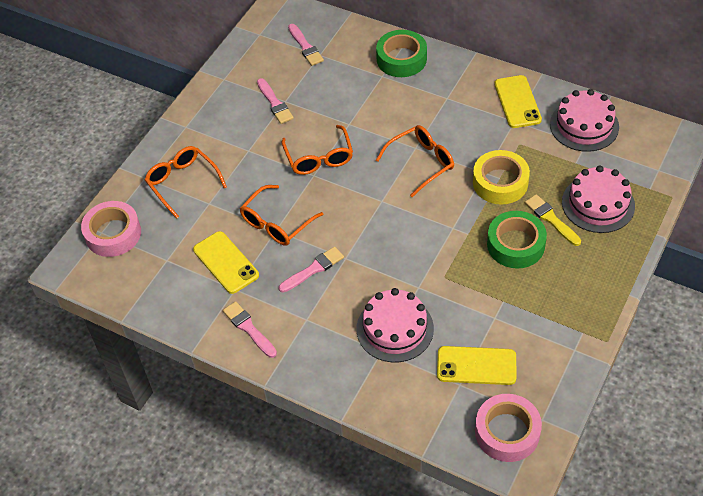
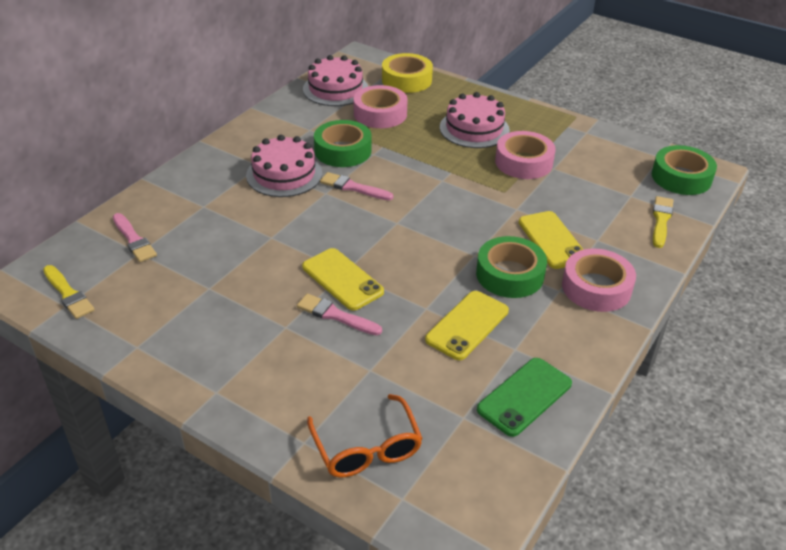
green phone: 0 -> 1
green tape: 2 -> 3
orange glasses: 4 -> 1
pink brush: 4 -> 3
pink tape: 2 -> 3
yellow brush: 1 -> 2

